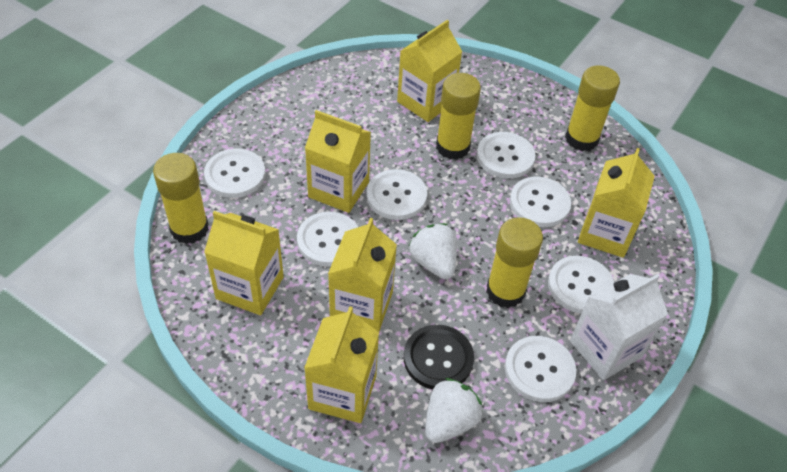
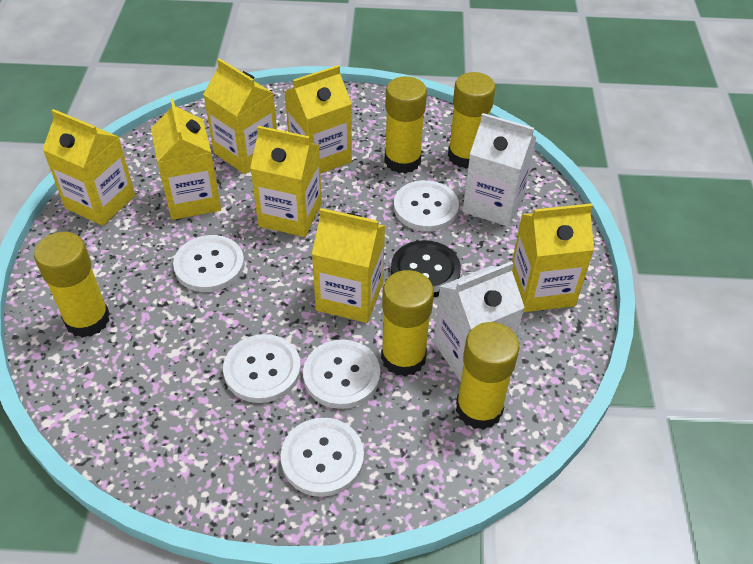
white button: 7 -> 5
white carton: 1 -> 2
white strawberry: 2 -> 0
yellow carton: 6 -> 7
yellow glue stick: 4 -> 5

